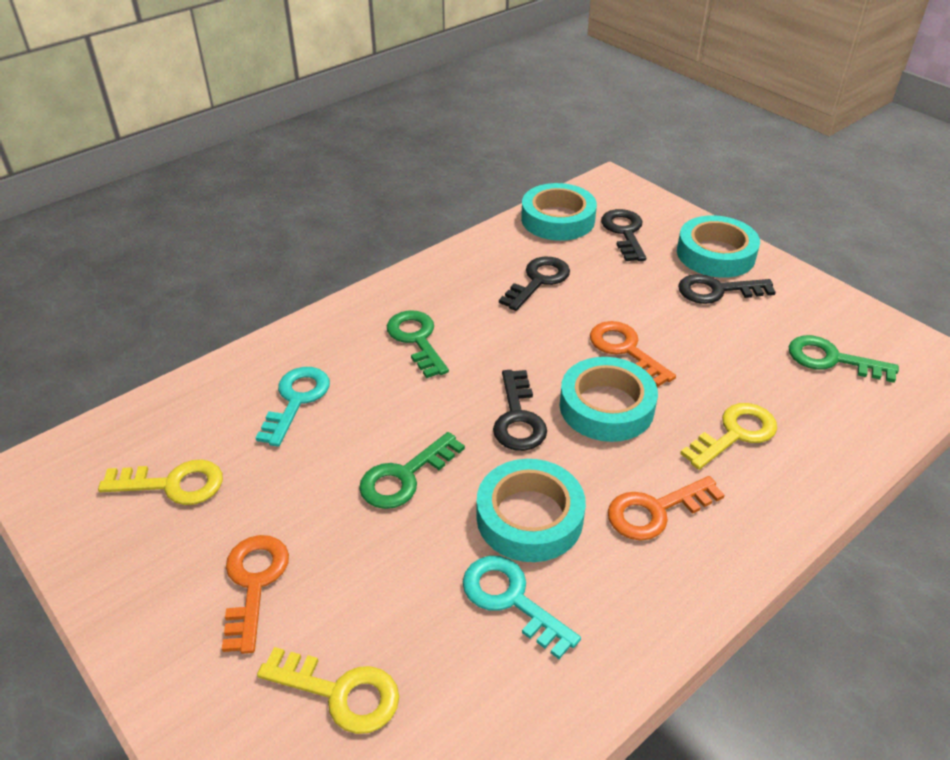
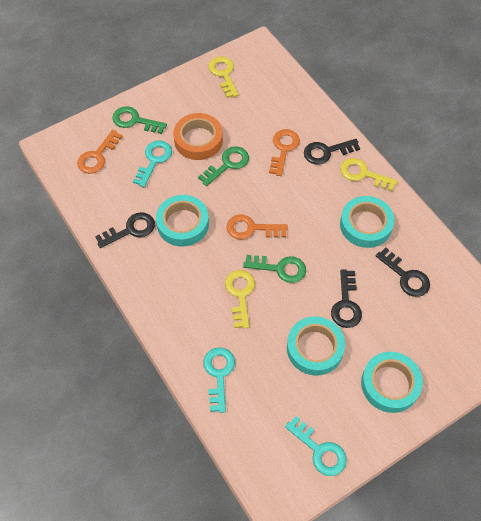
orange tape: 0 -> 1
turquoise key: 2 -> 3

